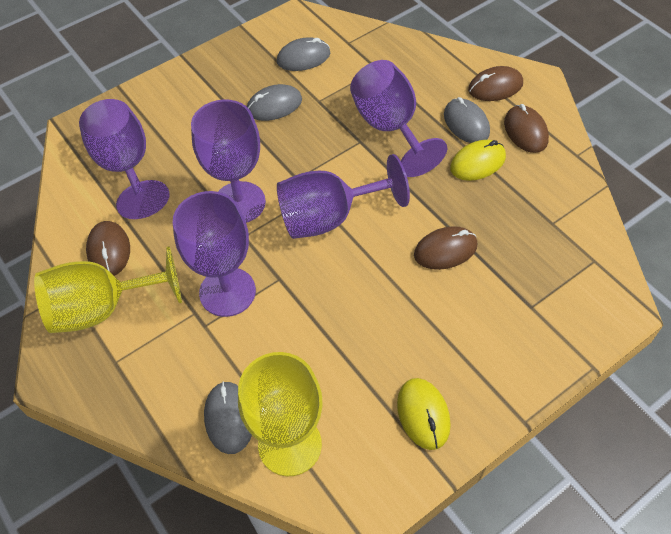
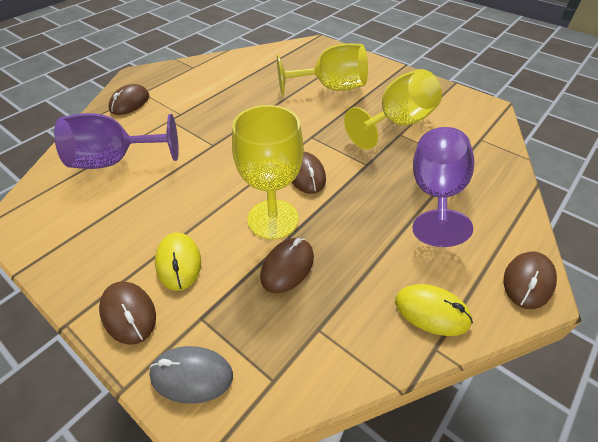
brown mouse: 4 -> 5
grey mouse: 4 -> 1
purple goblet: 5 -> 2
yellow goblet: 2 -> 3

